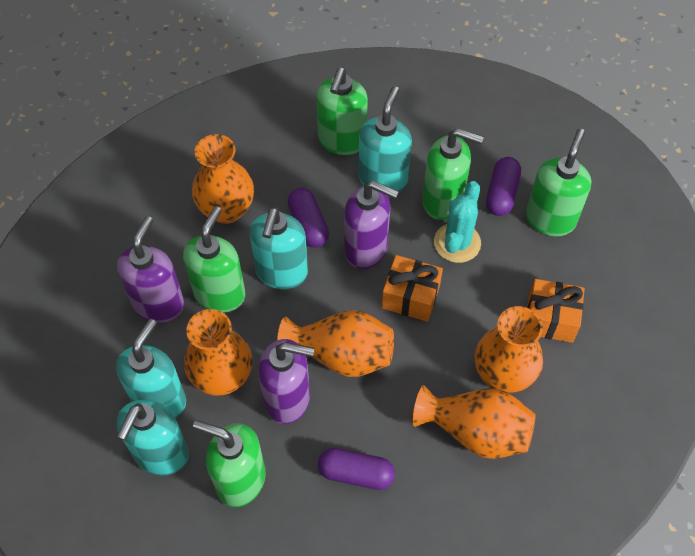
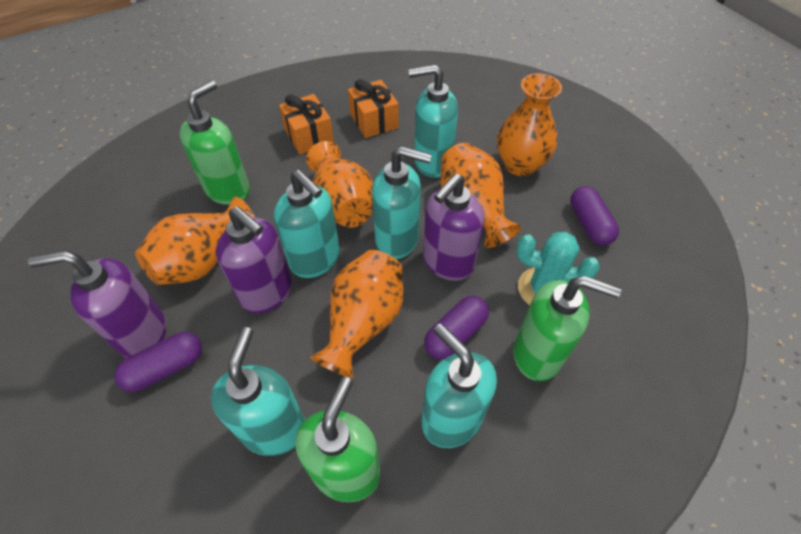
green soap dispenser: 5 -> 3
turquoise soap dispenser: 4 -> 5

